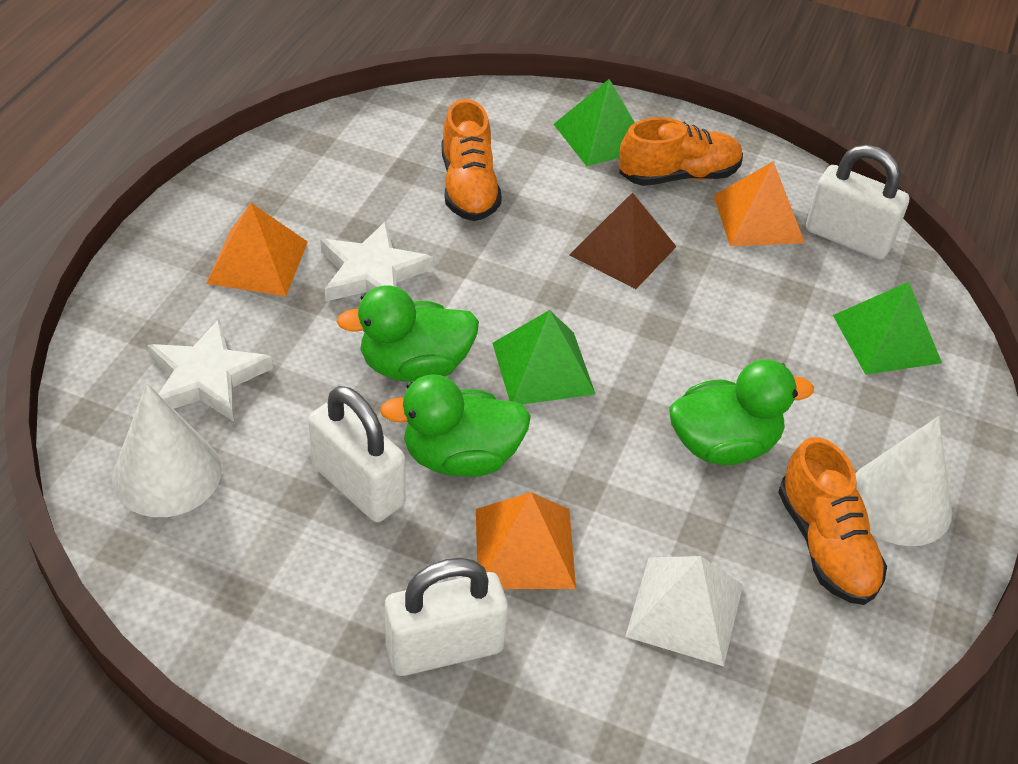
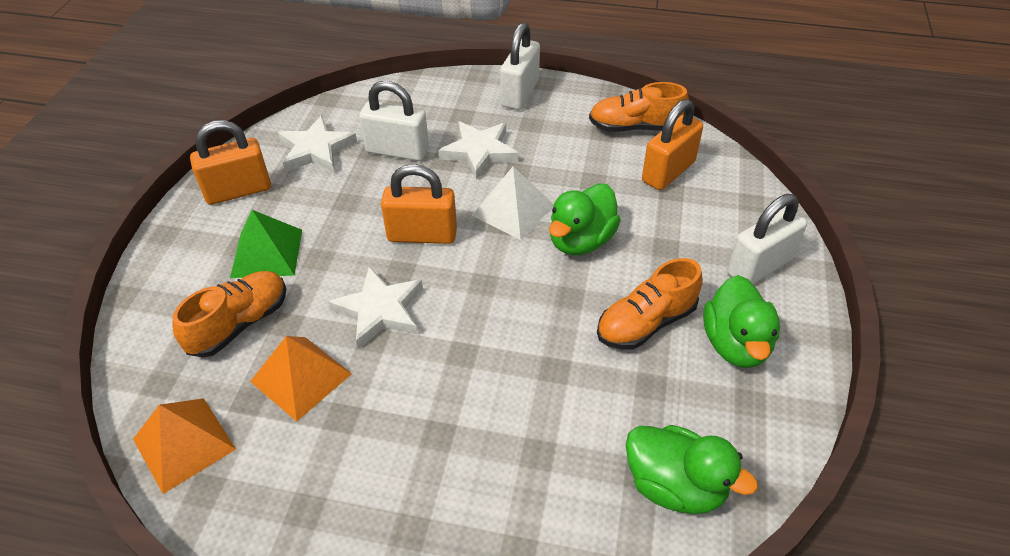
brown pyramid: 1 -> 0
green pyramid: 3 -> 1
orange padlock: 0 -> 3
orange pyramid: 3 -> 2
white cone: 2 -> 0
white star: 2 -> 3

